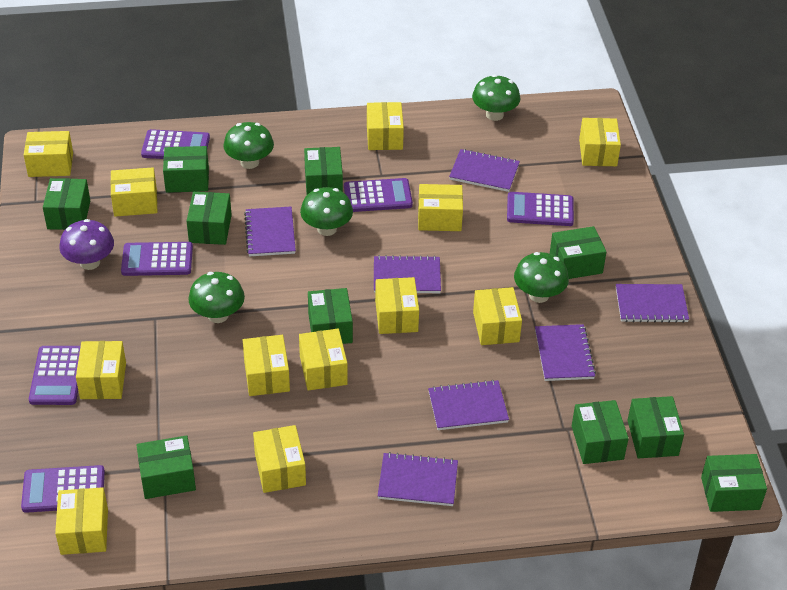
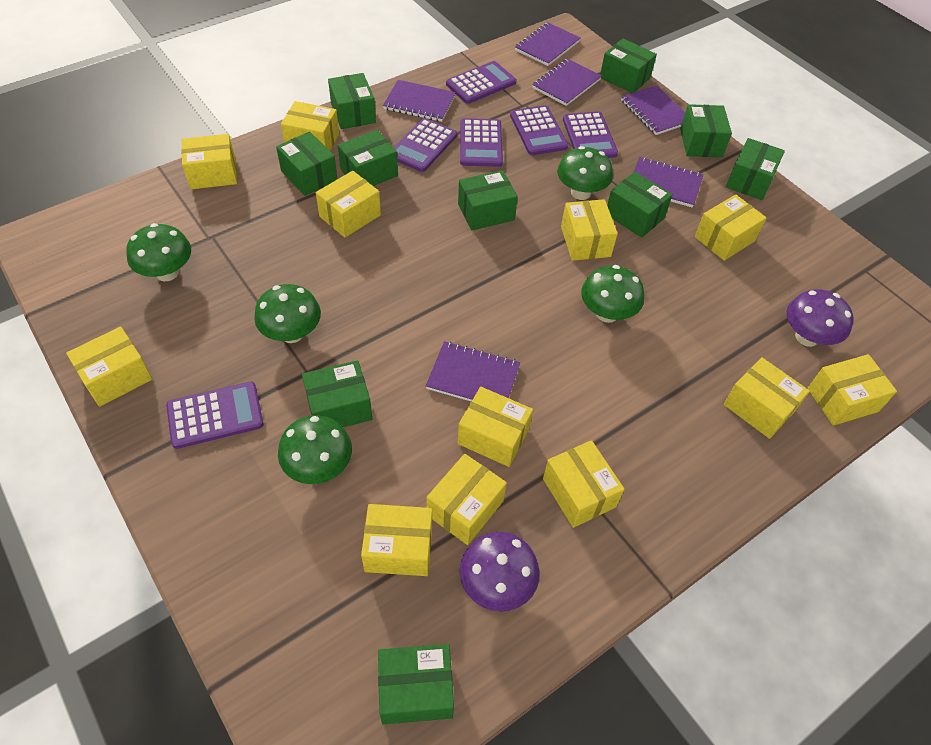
purple mushroom: 1 -> 2
purple notebook: 7 -> 6

